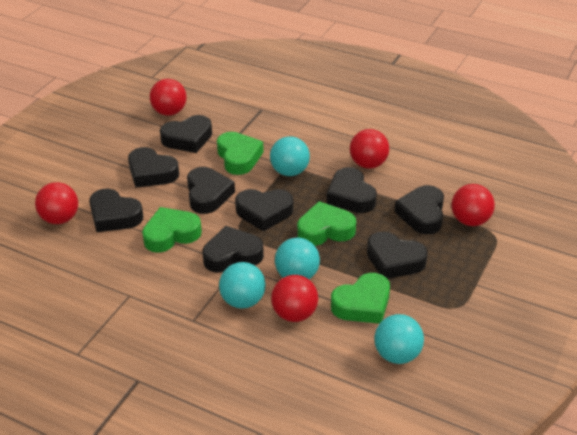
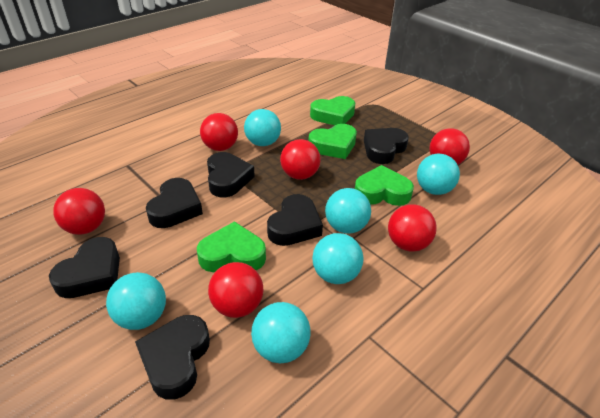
black heart: 9 -> 6
red ball: 5 -> 6
turquoise ball: 4 -> 6

